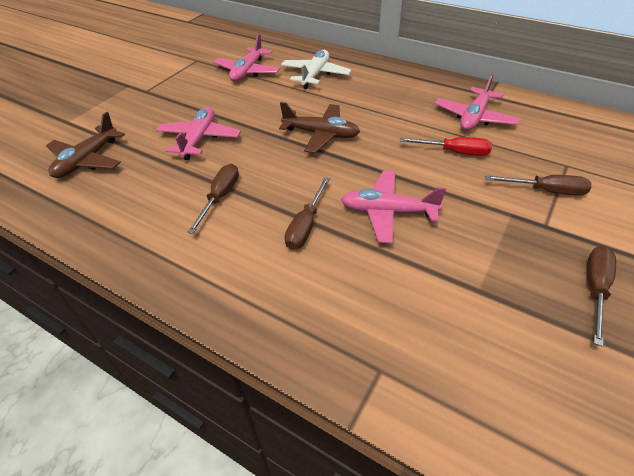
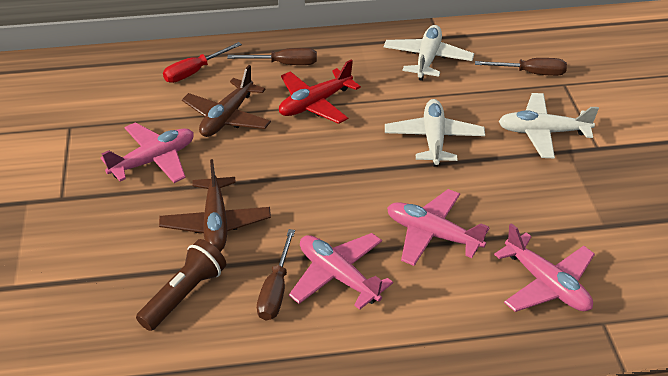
brown flashlight: 0 -> 1
brown screwdriver: 4 -> 3
red plane: 0 -> 1
white plane: 1 -> 3

